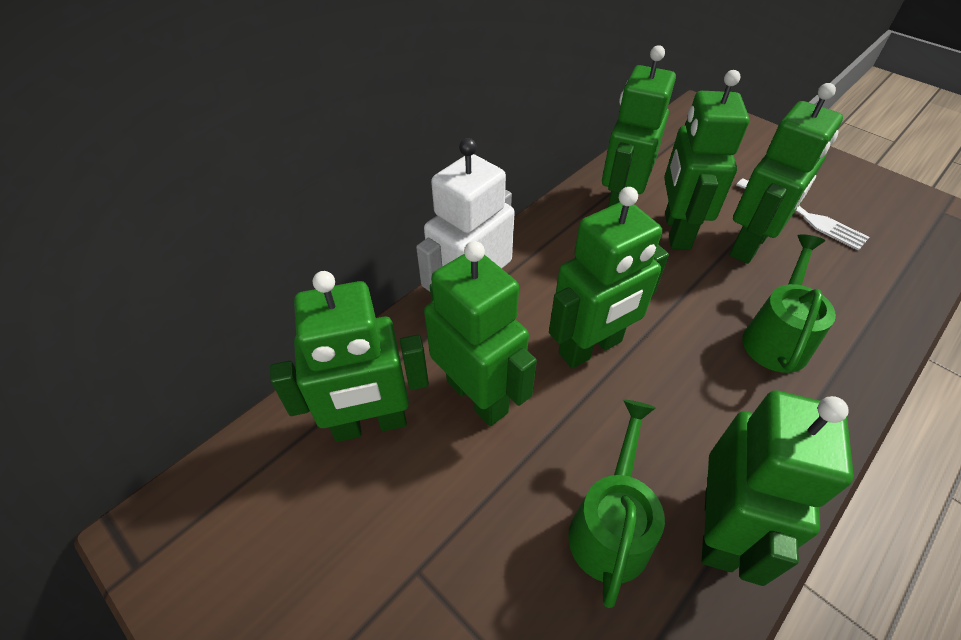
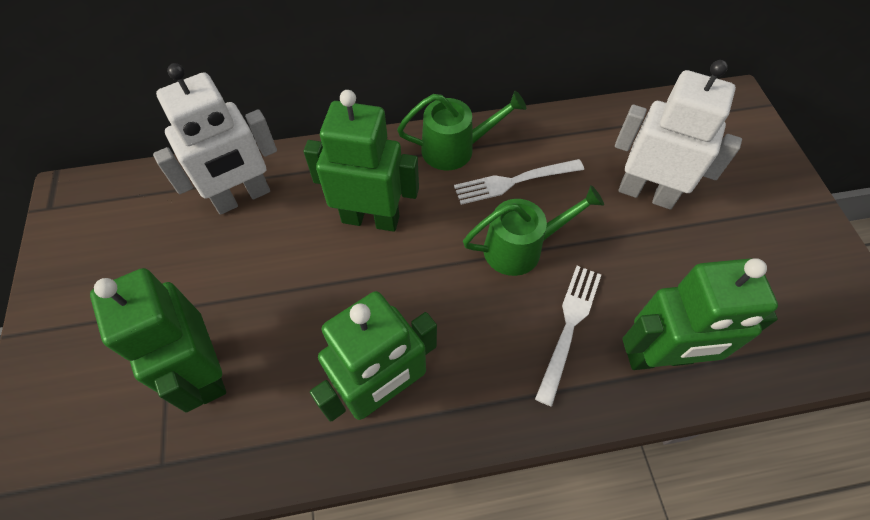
green robot: 7 -> 4
white fork: 1 -> 2
white robot: 1 -> 2

